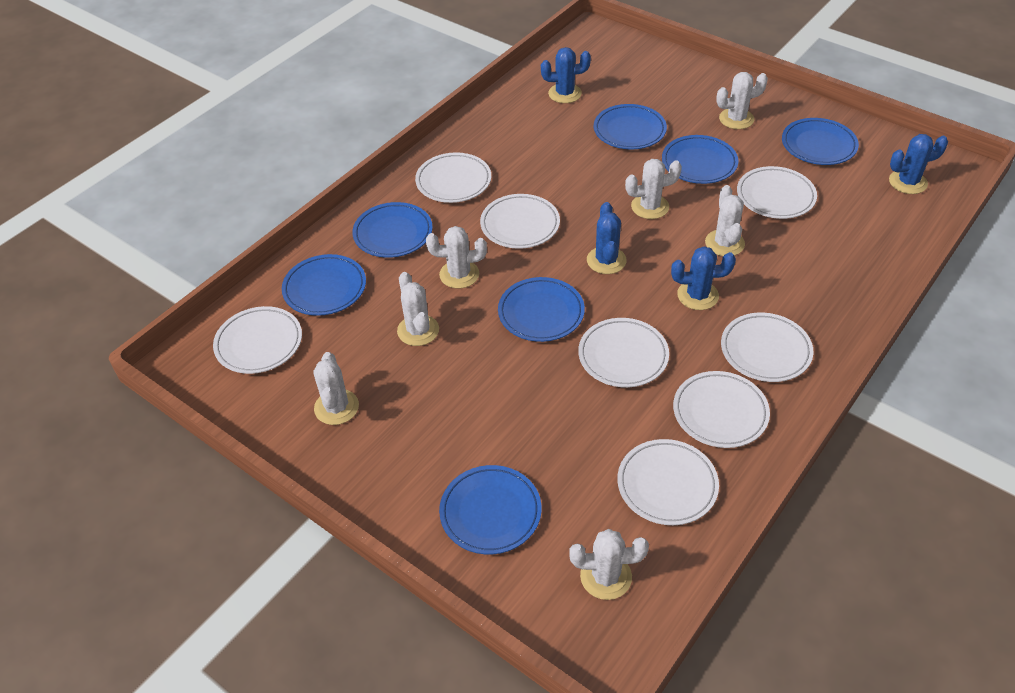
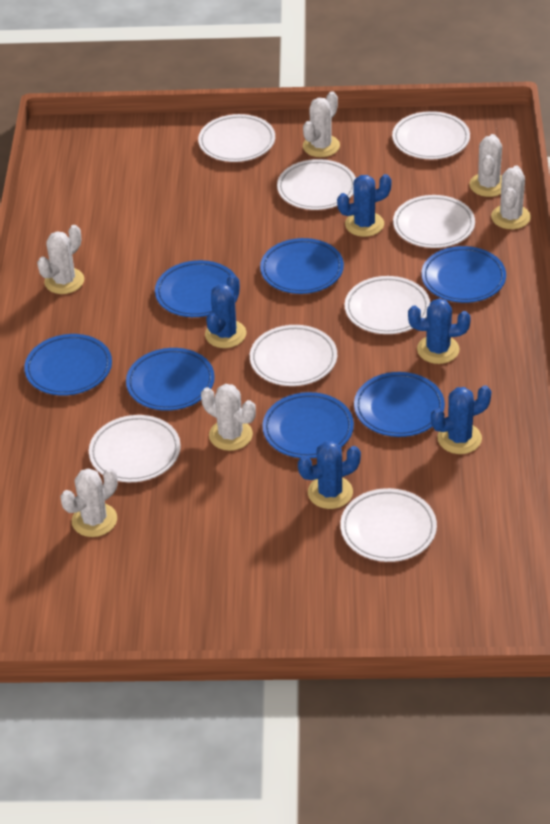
blue cactus: 4 -> 5
white cactus: 7 -> 6

